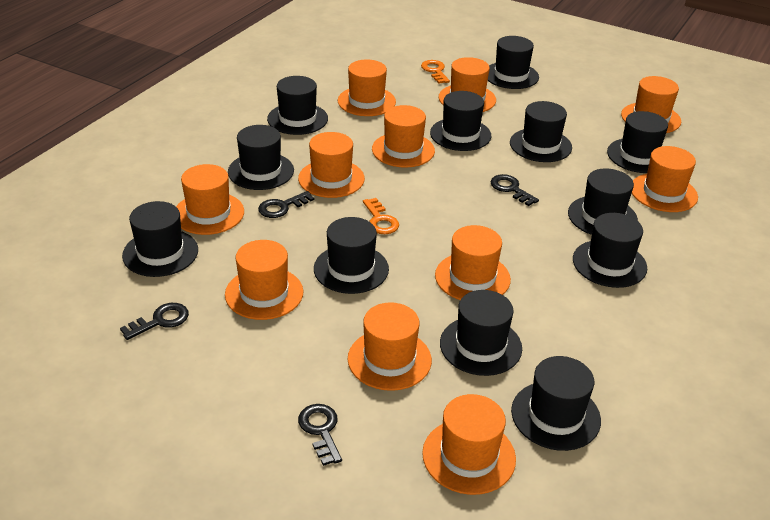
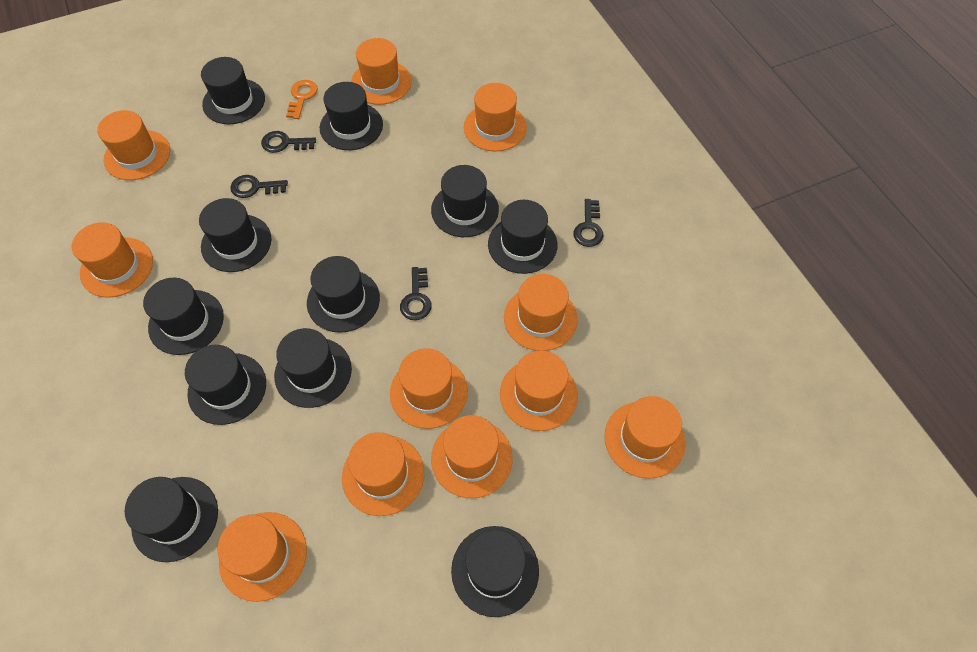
black hat: 12 -> 11
orange key: 2 -> 1

